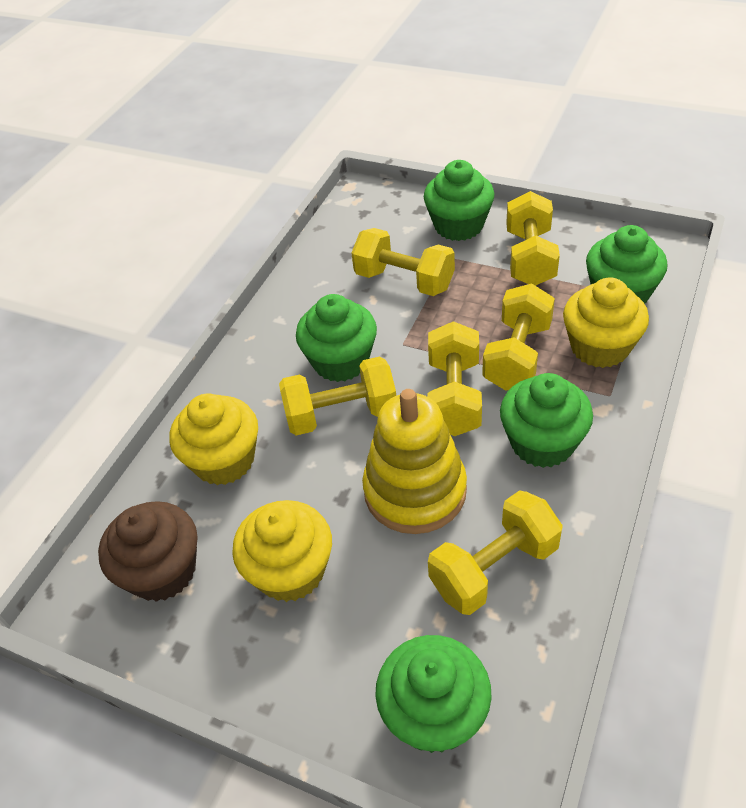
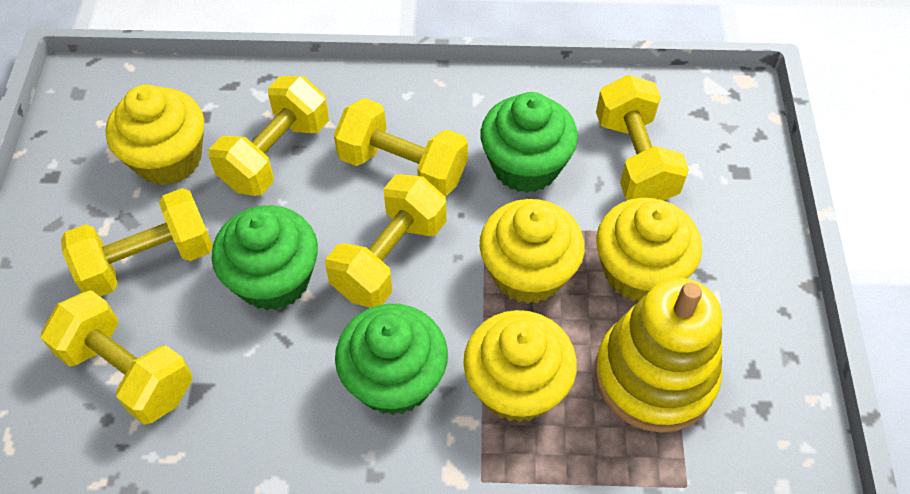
brown cupcake: 1 -> 0
green cupcake: 5 -> 3
yellow cupcake: 3 -> 4

